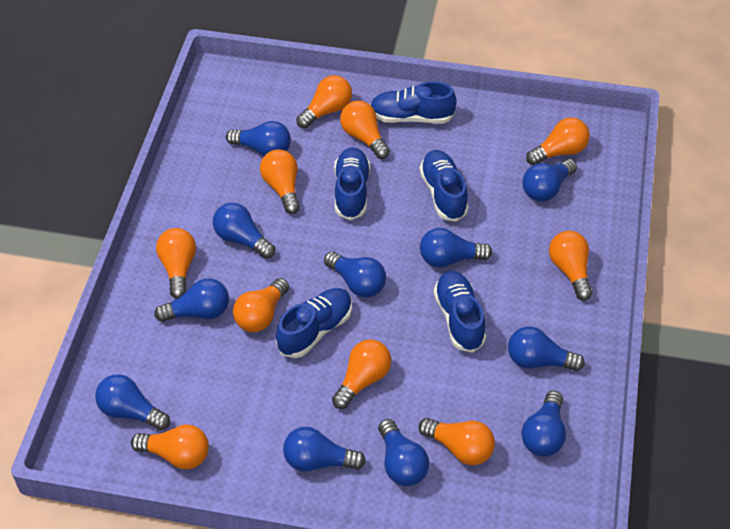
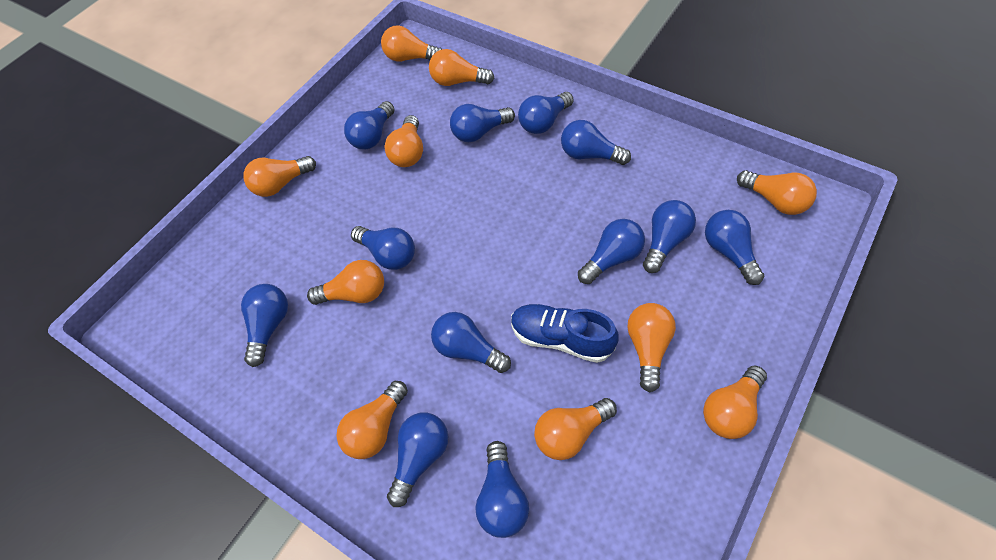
blue light bulb: 11 -> 12
blue shoe: 5 -> 1

